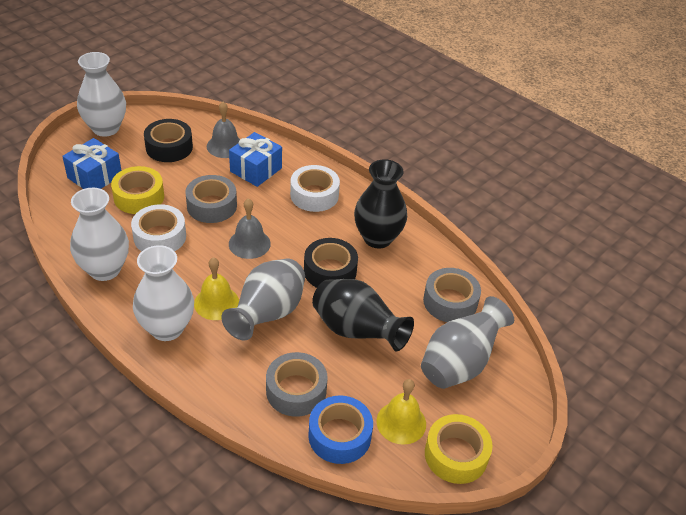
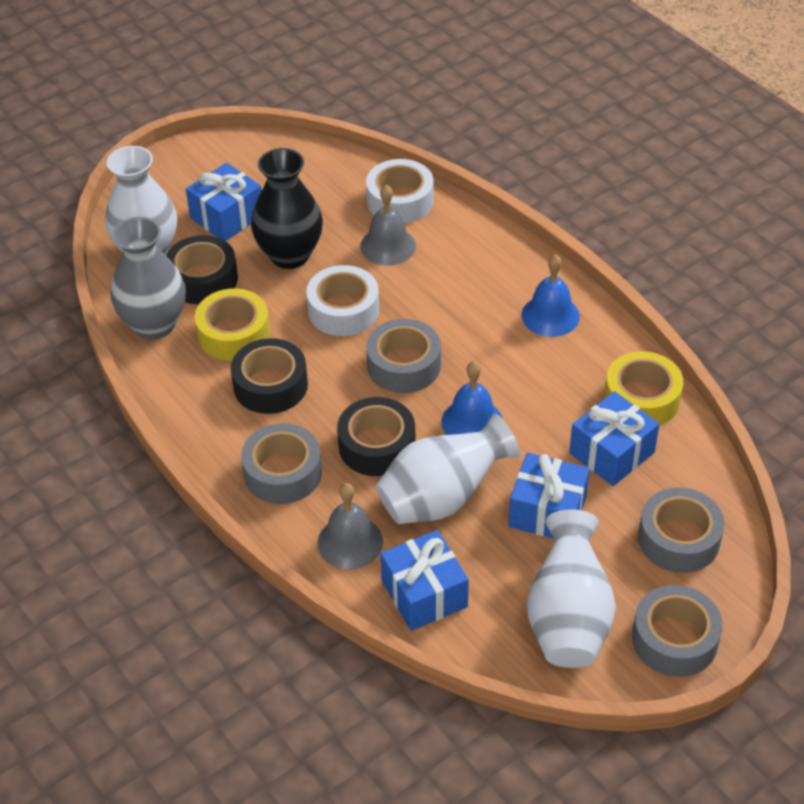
black tape: 2 -> 3
black vase: 2 -> 1
blue bell: 0 -> 2
blue gift: 2 -> 4
blue tape: 1 -> 0
grey tape: 3 -> 4
grey vase: 2 -> 1
yellow bell: 2 -> 0

